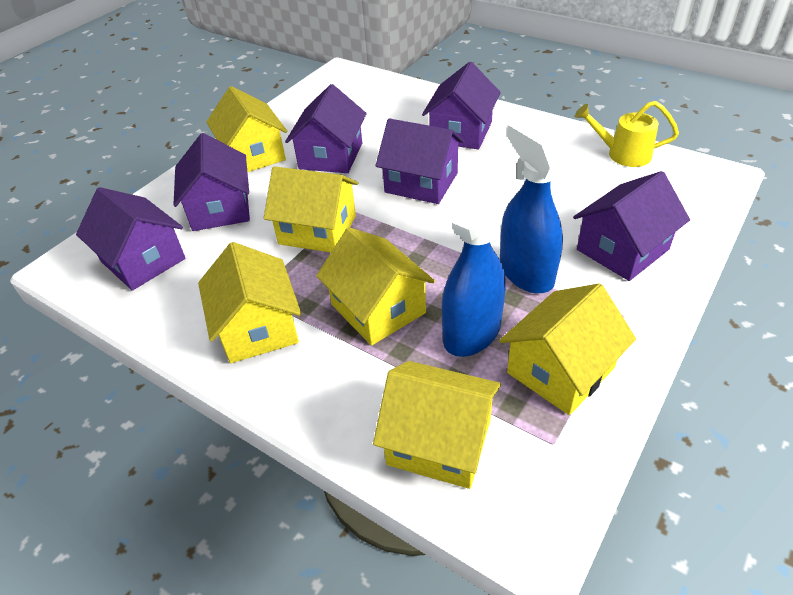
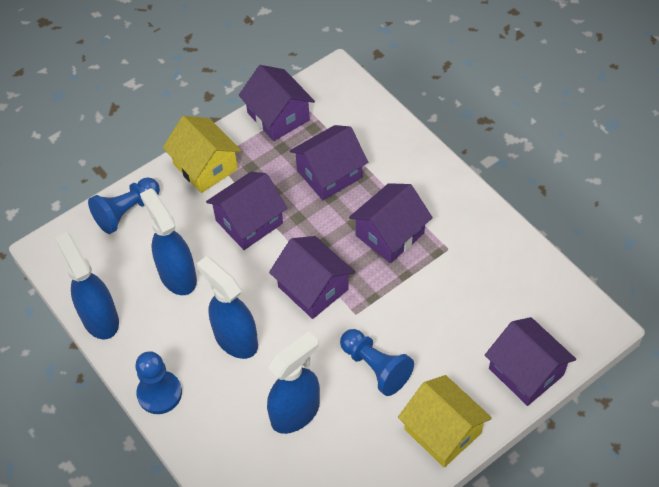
blue pawn: 0 -> 3
blue spray bottle: 2 -> 4
yellow house: 6 -> 2
yellow watering can: 1 -> 0

